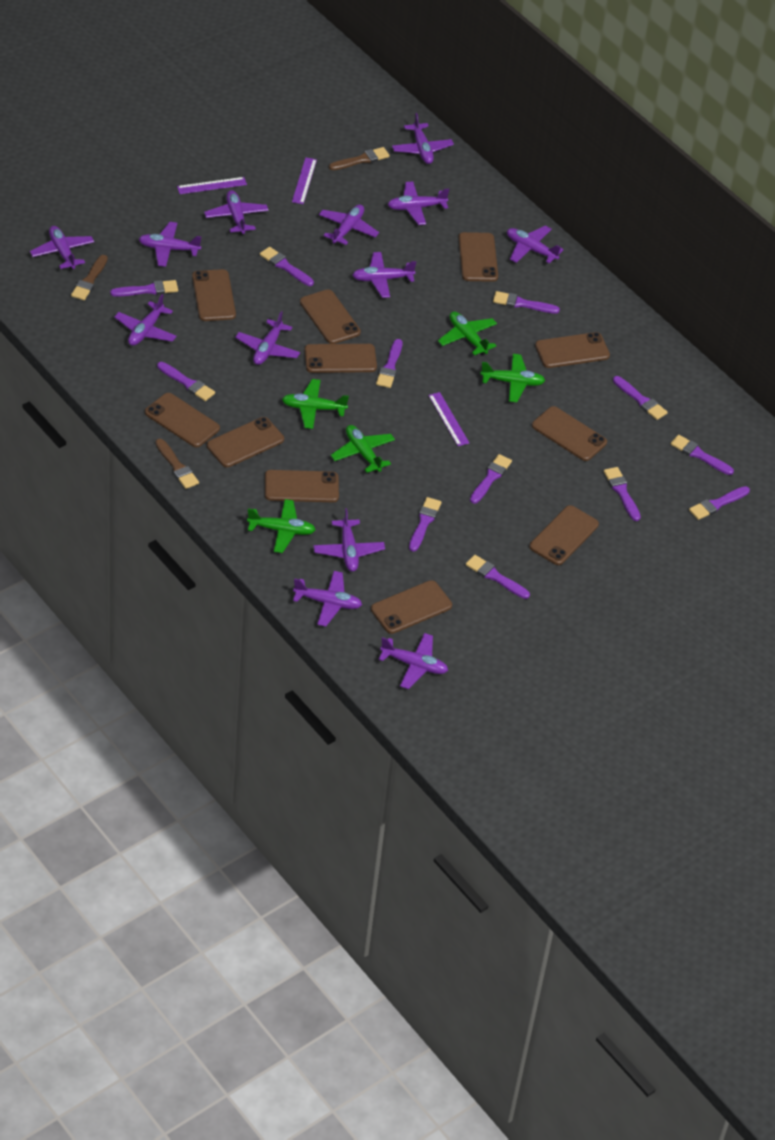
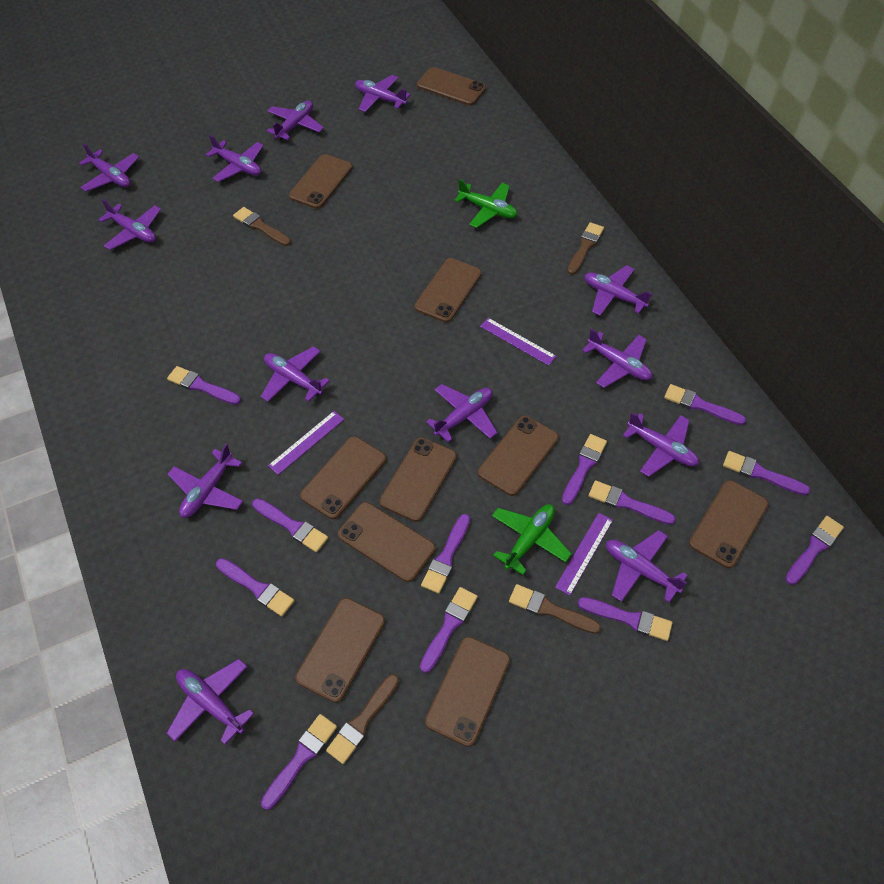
brown brush: 3 -> 4
brown phone: 11 -> 10
green plane: 5 -> 2

